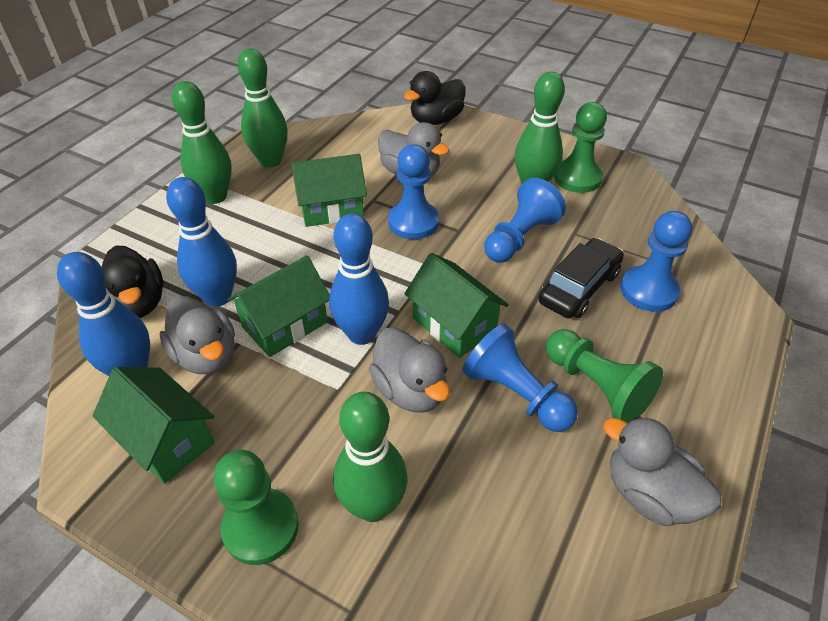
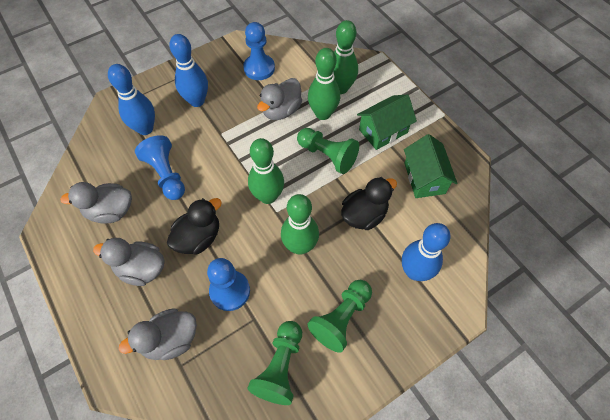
black car: 1 -> 0
blue pawn: 4 -> 3
green house: 4 -> 2

